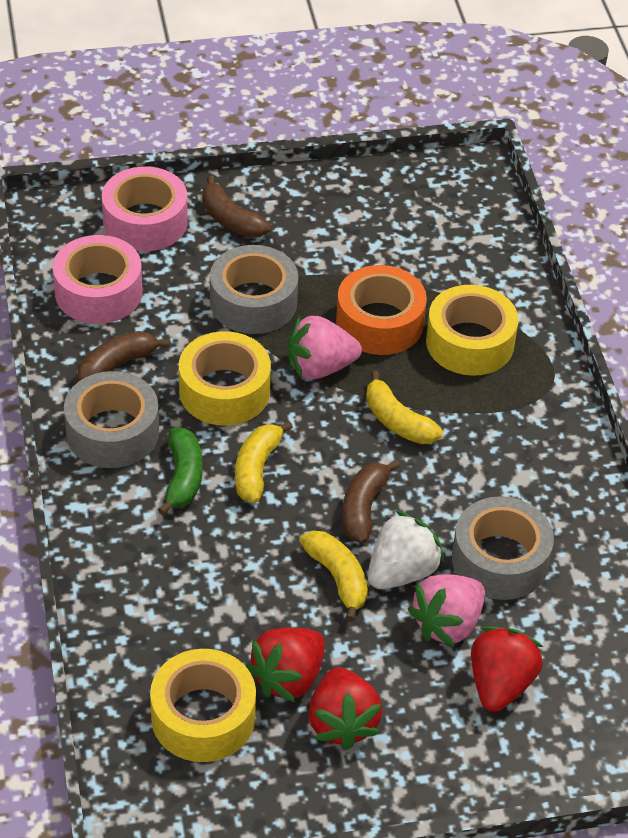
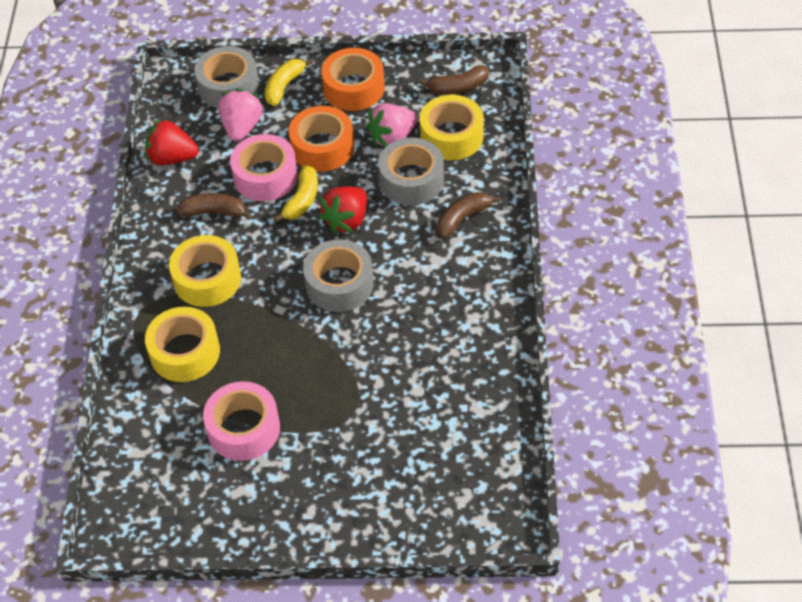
green banana: 1 -> 0
orange tape: 1 -> 2
red strawberry: 3 -> 2
white strawberry: 1 -> 0
yellow banana: 3 -> 2

